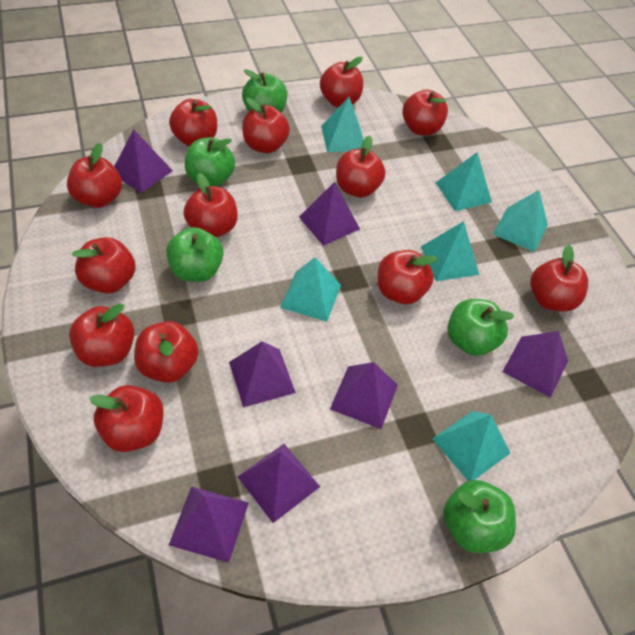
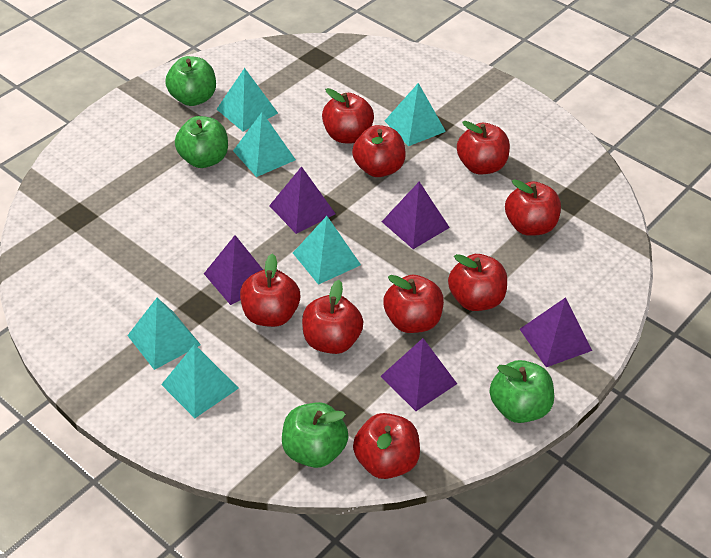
green apple: 5 -> 4
purple pyramid: 7 -> 5
red apple: 13 -> 9

